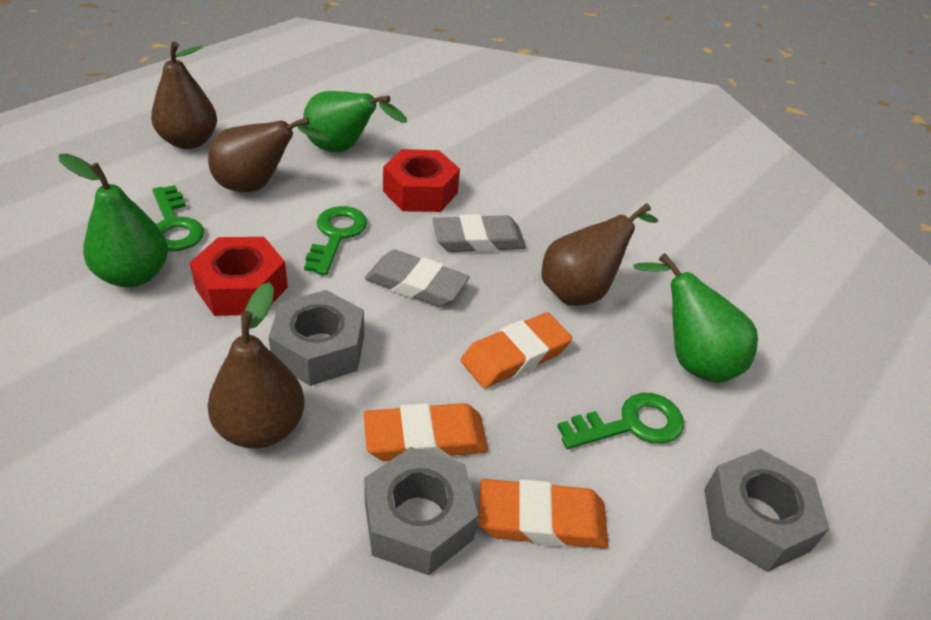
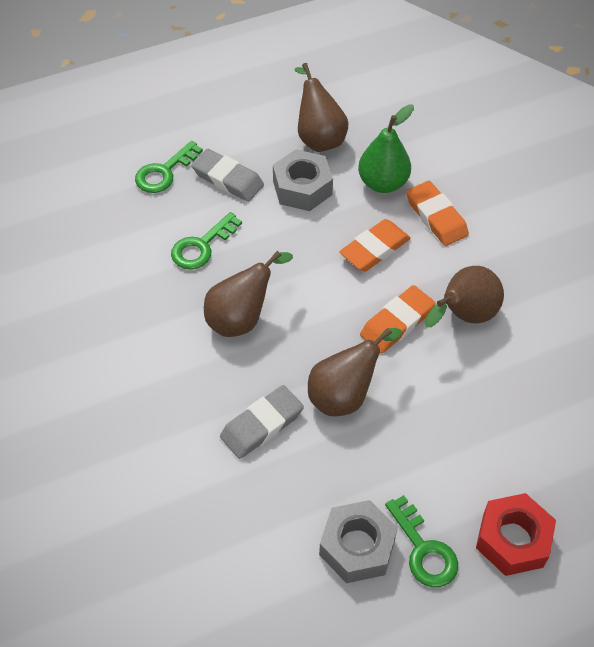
green pear: 3 -> 1
grey nut: 3 -> 2
red nut: 2 -> 1

